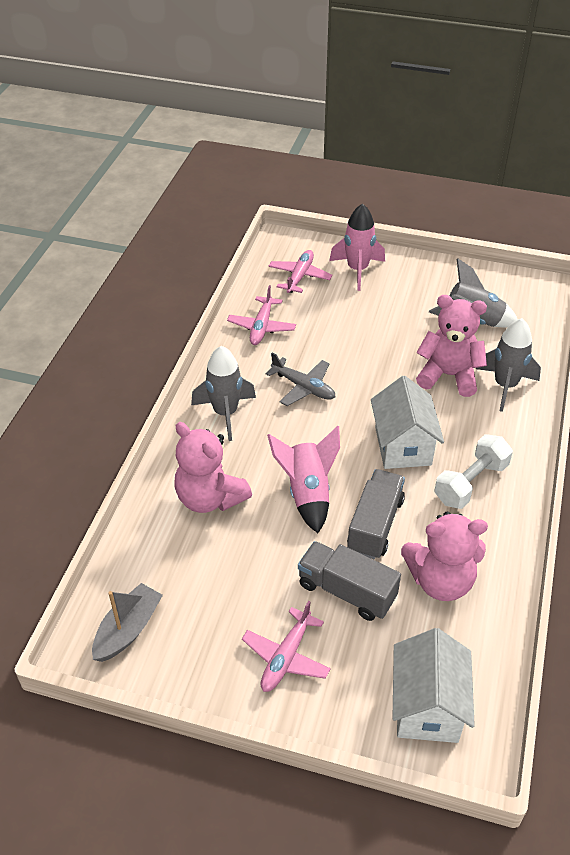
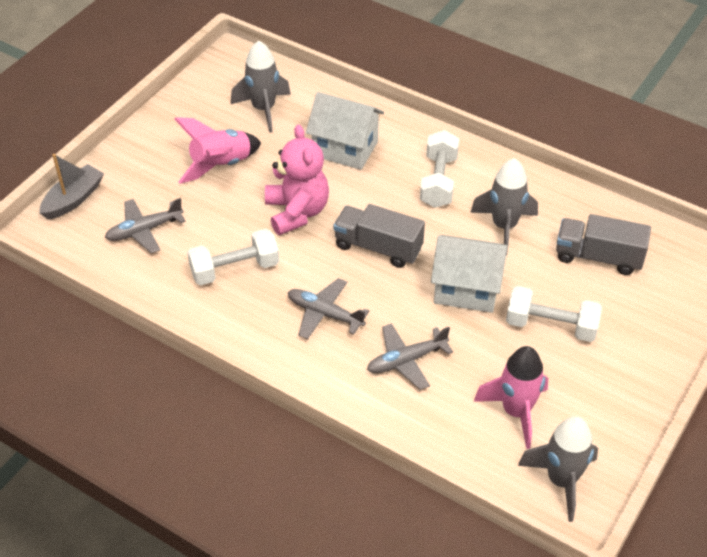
grey plane: 1 -> 3
pink plane: 3 -> 0
pink teddy bear: 3 -> 1
white dumbbell: 1 -> 3

